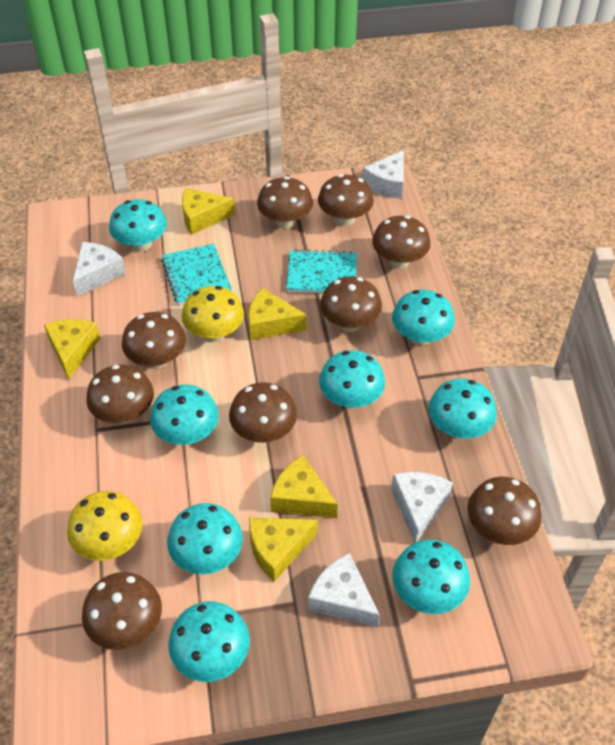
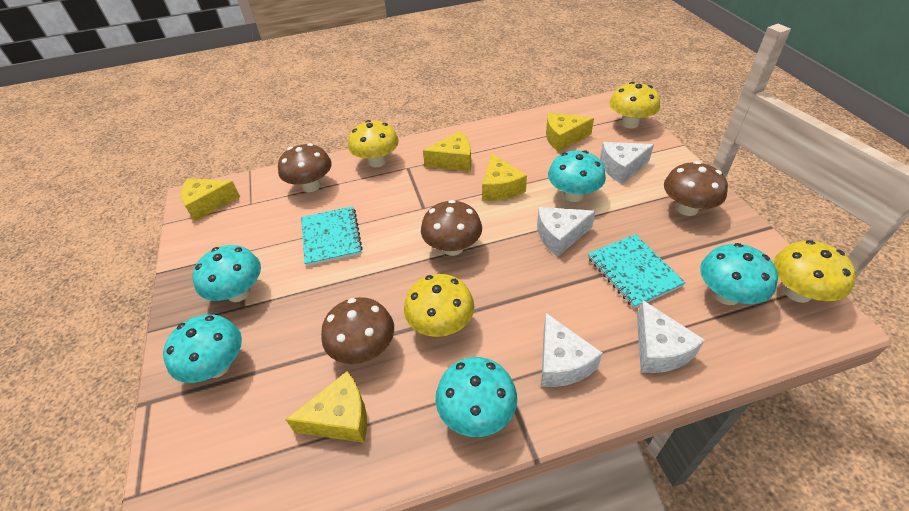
brown mushroom: 9 -> 4
turquoise mushroom: 8 -> 5
yellow mushroom: 2 -> 4

